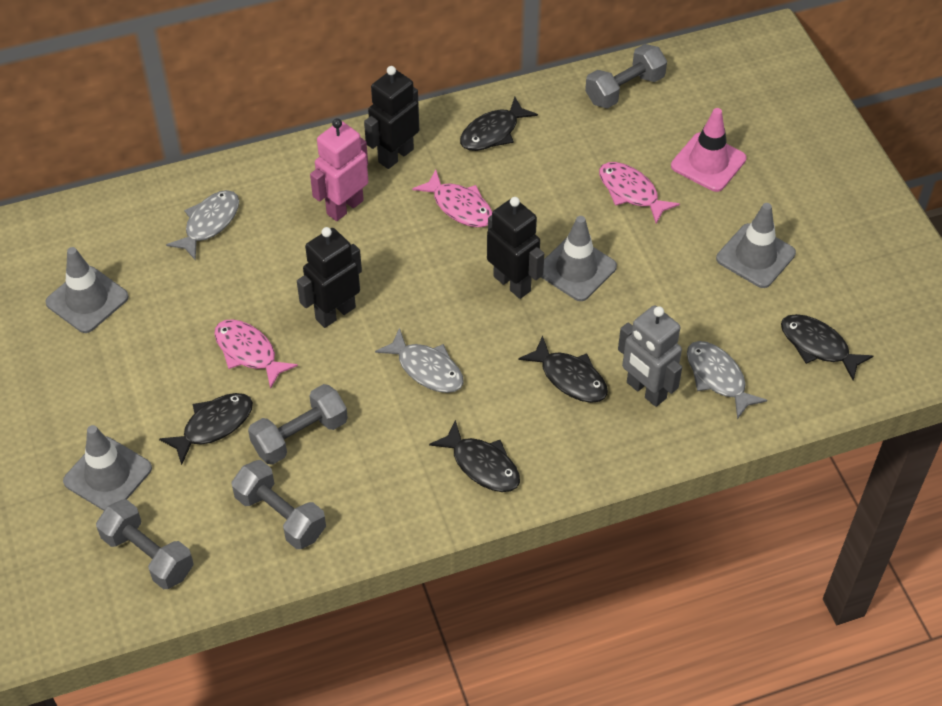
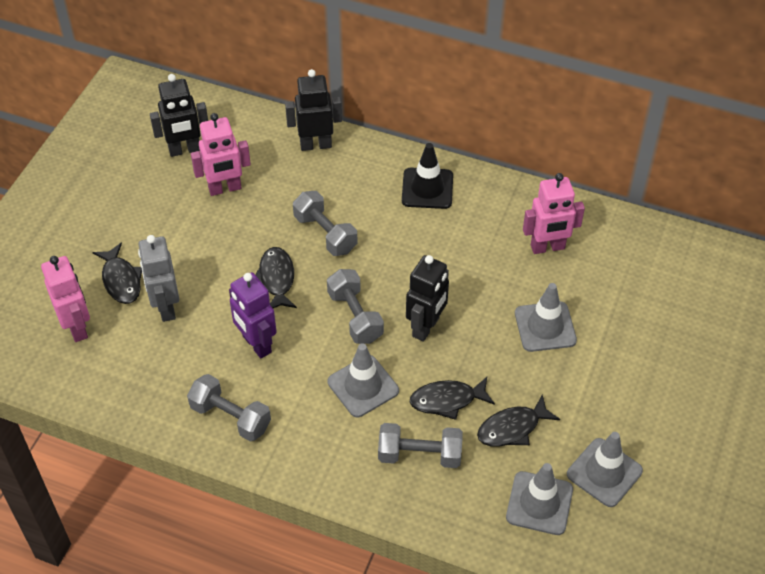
black fish: 5 -> 4
black traffic cone: 0 -> 1
grey fish: 3 -> 0
pink fish: 3 -> 0
pink robot: 1 -> 3
pink traffic cone: 1 -> 0
purple robot: 0 -> 1

